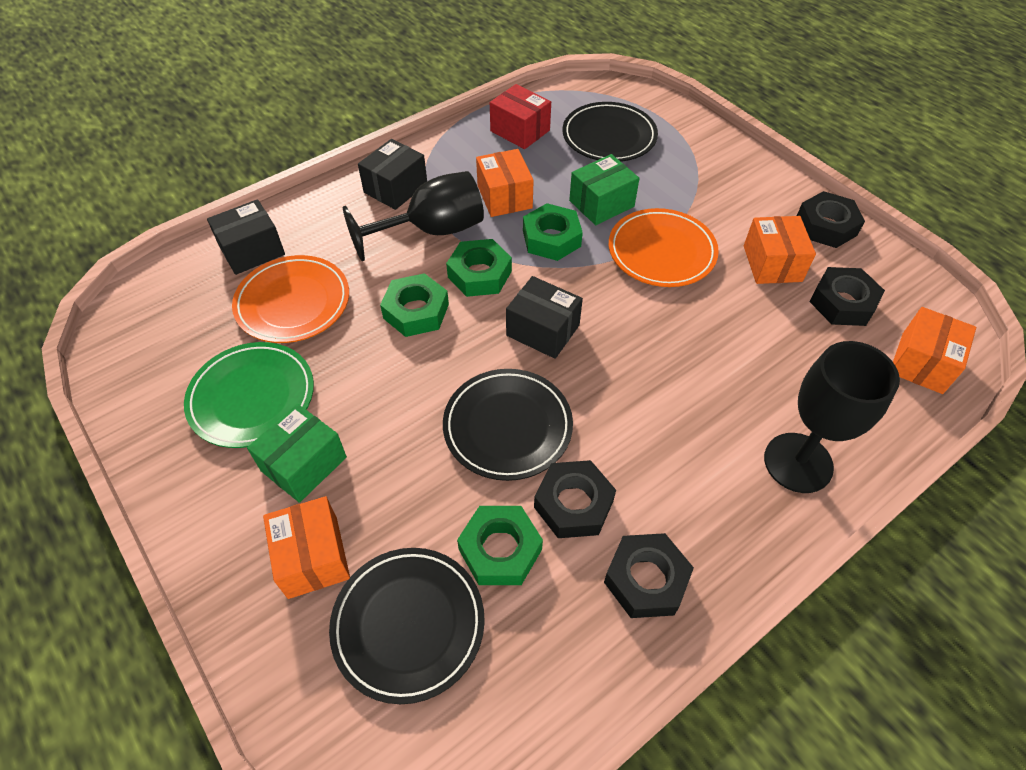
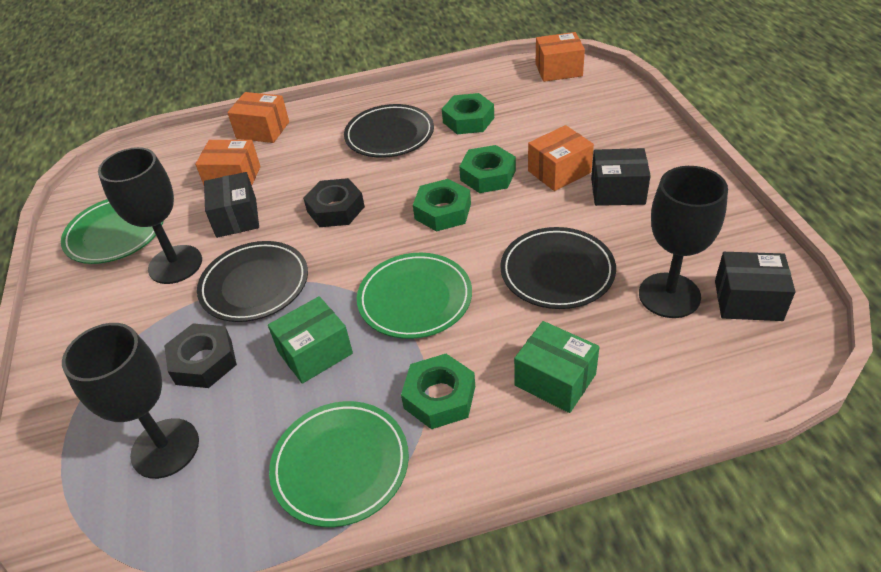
black goblet: 2 -> 3
black nut: 4 -> 2
green plate: 1 -> 3
orange plate: 2 -> 0
red box: 1 -> 0

